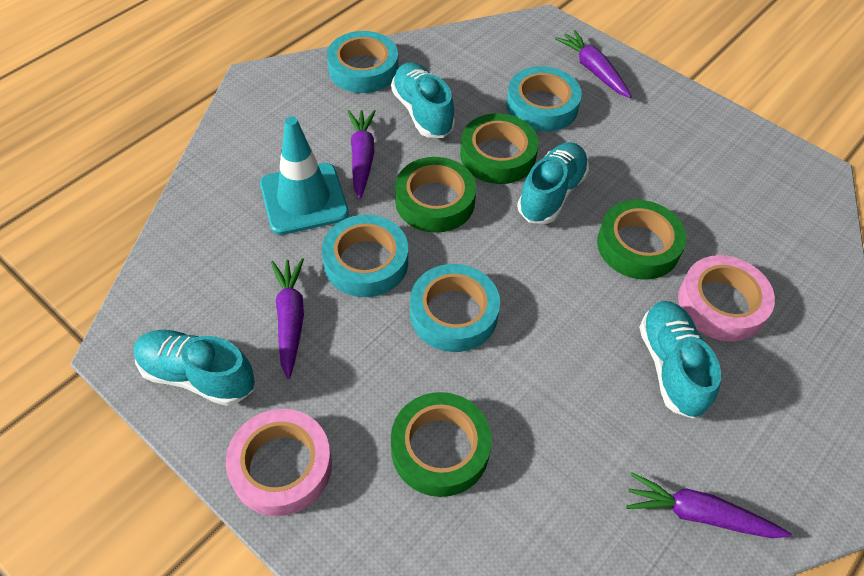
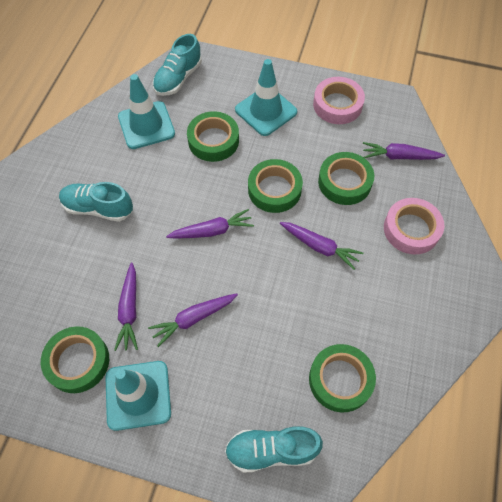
green tape: 4 -> 5
purple carrot: 4 -> 5
turquoise shoe: 4 -> 3
turquoise tape: 4 -> 0
turquoise traffic cone: 1 -> 3

